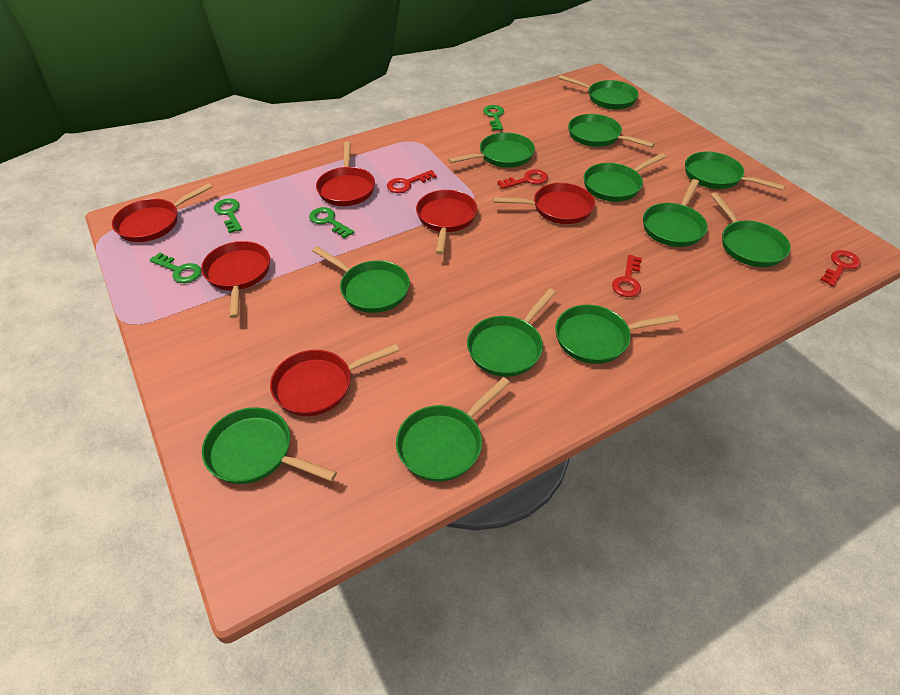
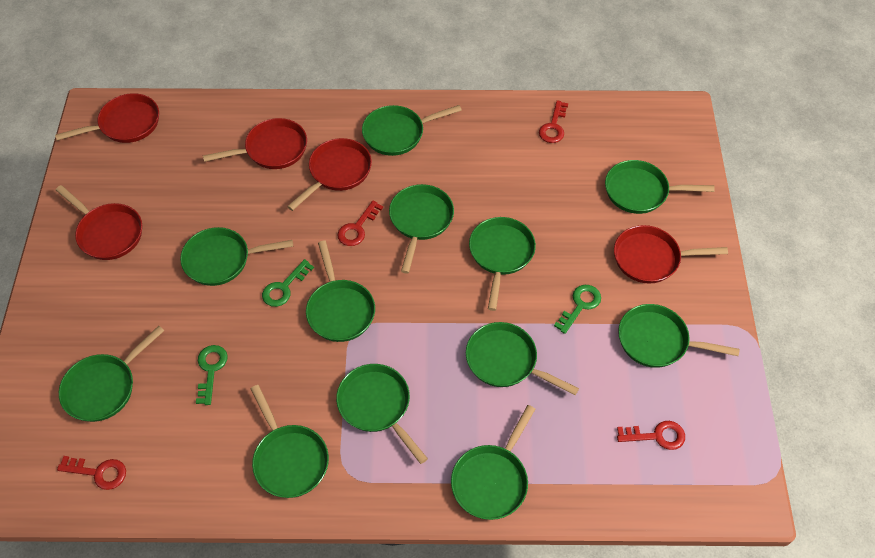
green key: 4 -> 3
red pan: 6 -> 5

